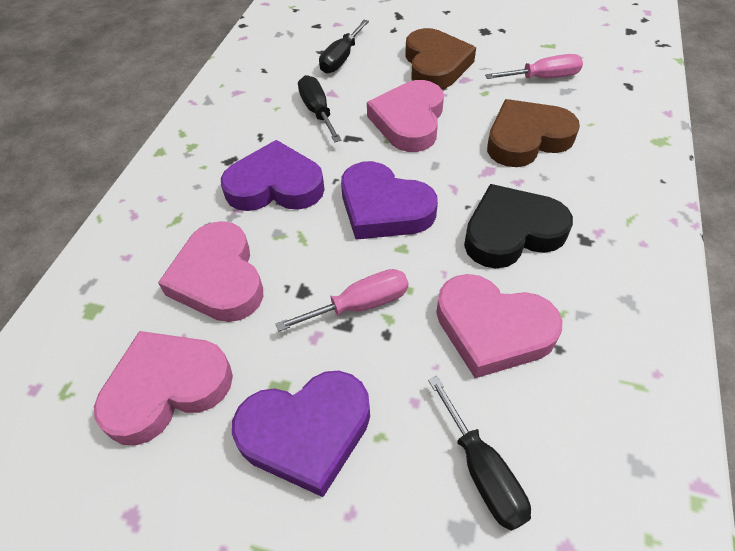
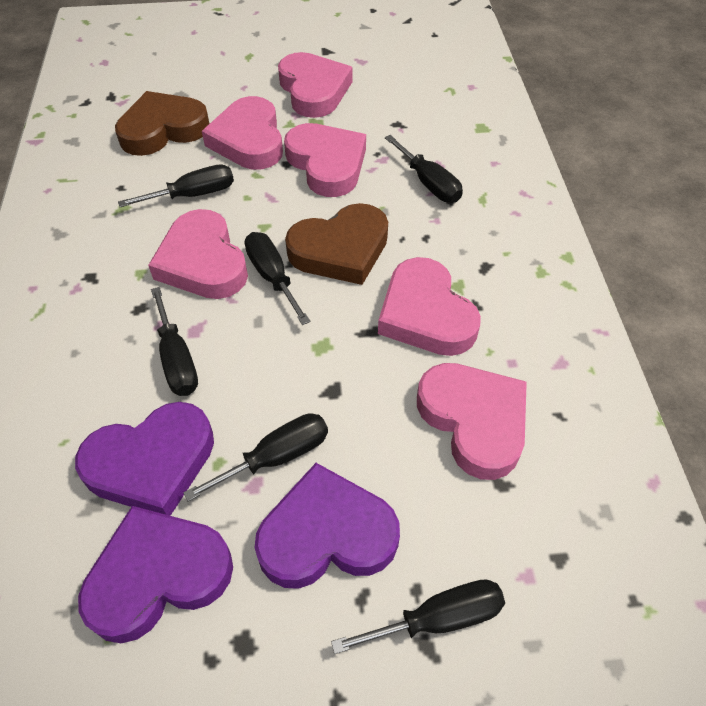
black heart: 1 -> 0
black screwdriver: 3 -> 6
pink heart: 4 -> 6
pink screwdriver: 2 -> 0

